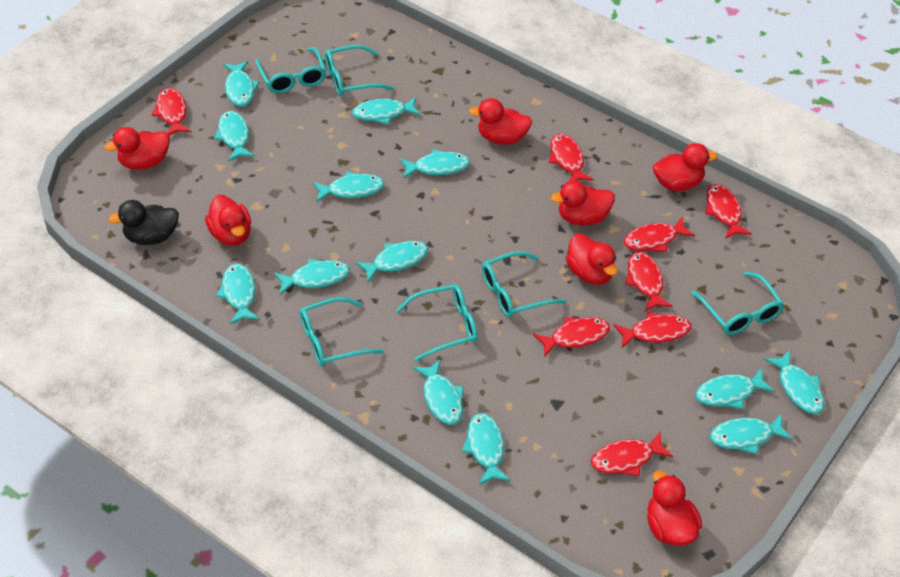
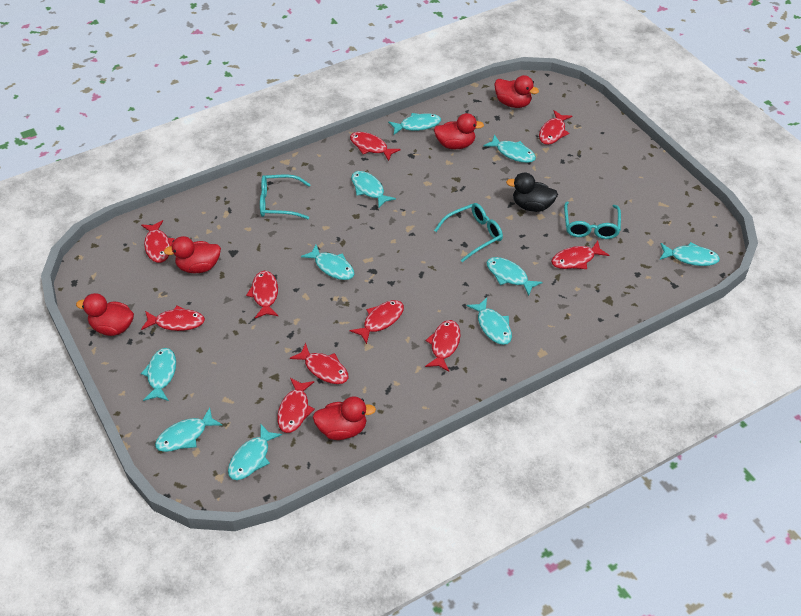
red duck: 7 -> 5
red fish: 8 -> 10
turquoise fish: 13 -> 10
turquoise glasses: 6 -> 3

